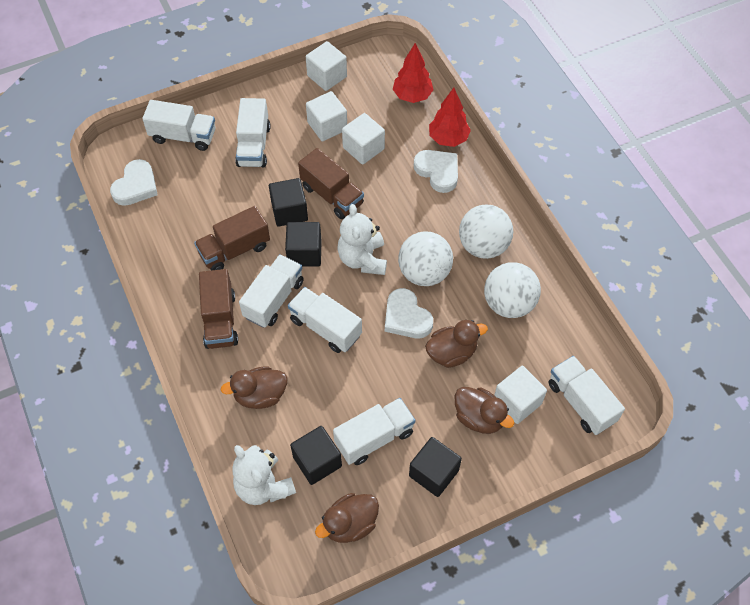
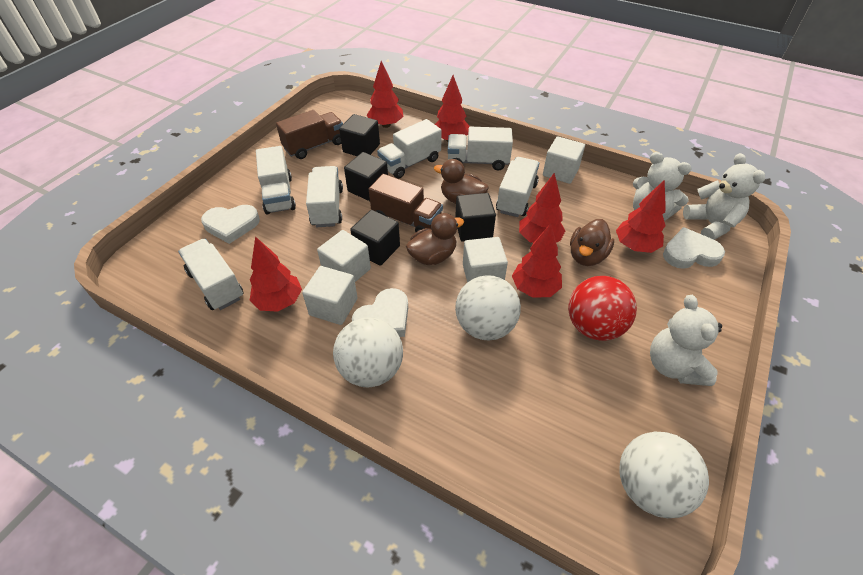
brown duck: 4 -> 3
brown truck: 3 -> 2
red ball: 0 -> 1
red tree: 2 -> 6
white teddy bear: 2 -> 3

